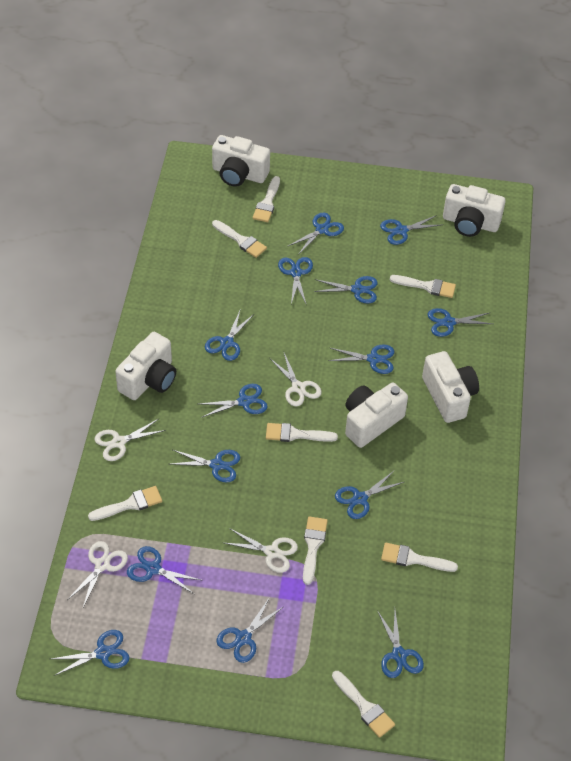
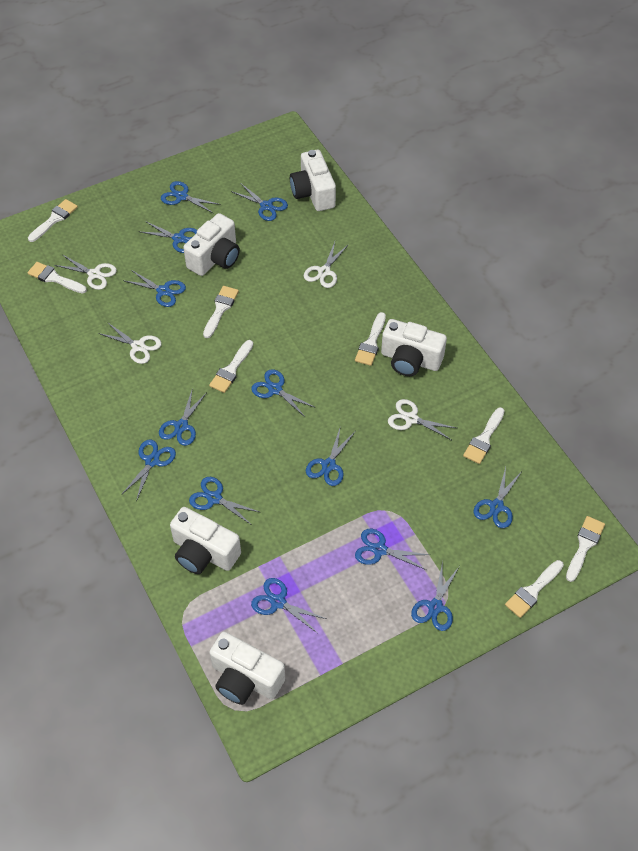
blue scissors: 14 -> 13

